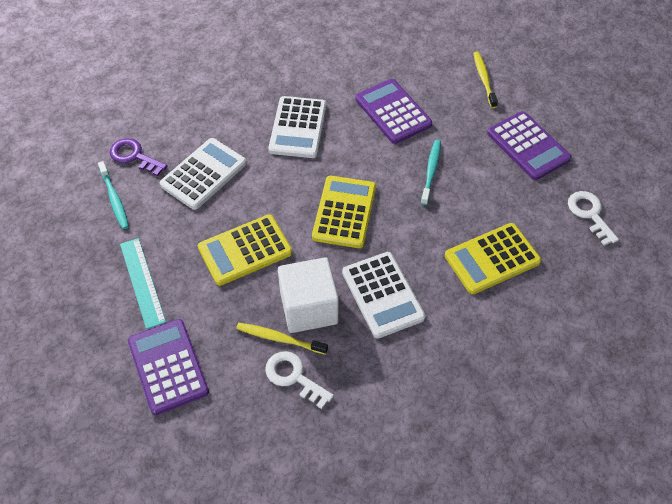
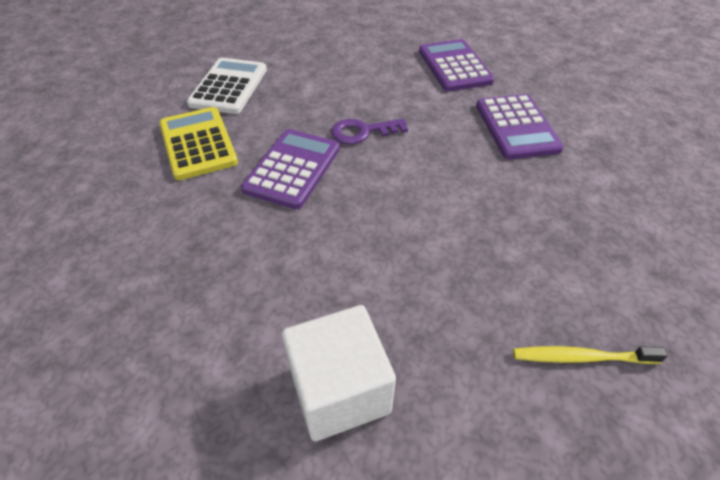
turquoise ruler: 1 -> 0
turquoise toothbrush: 2 -> 0
white calculator: 3 -> 1
white key: 2 -> 0
yellow calculator: 3 -> 1
yellow toothbrush: 2 -> 1

